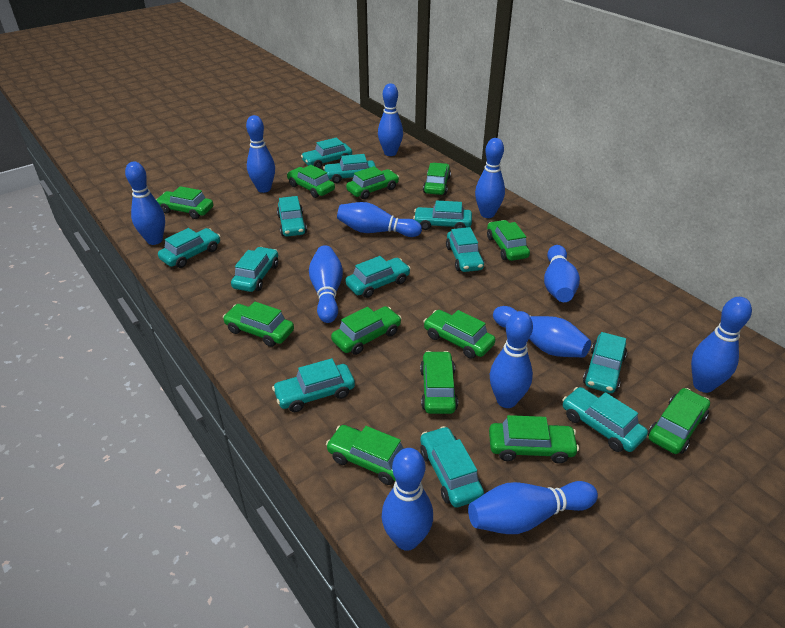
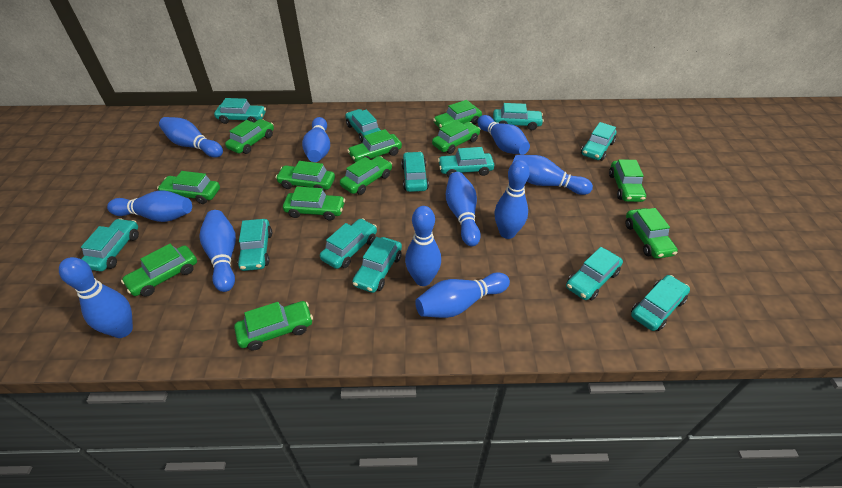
blue bowling pin: 12 -> 11

